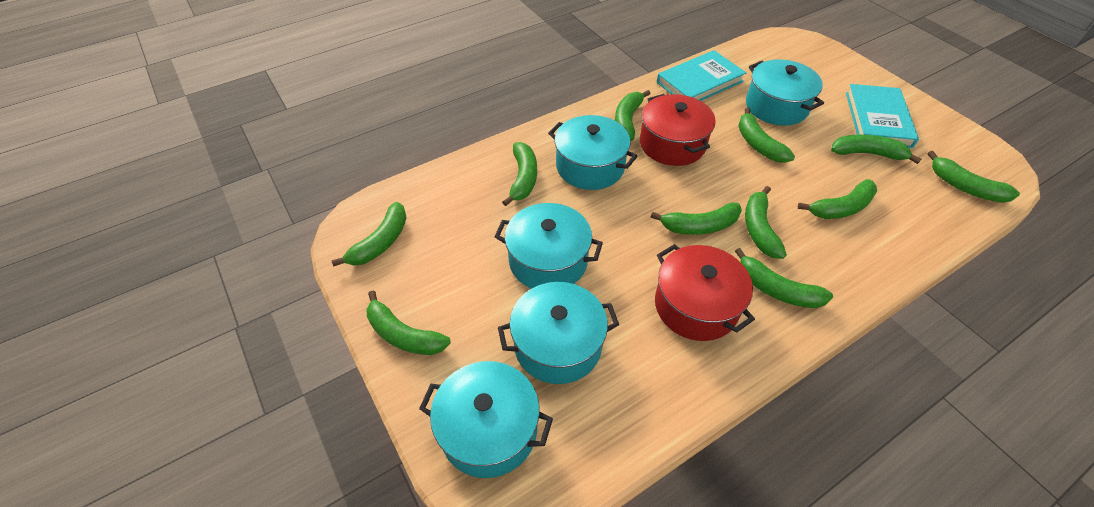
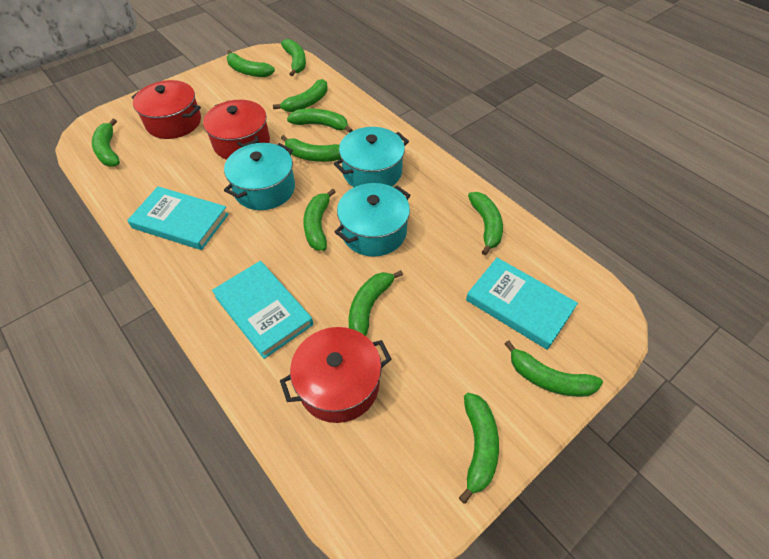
red pot: 2 -> 3
turquoise book: 2 -> 3
turquoise pot: 5 -> 3

